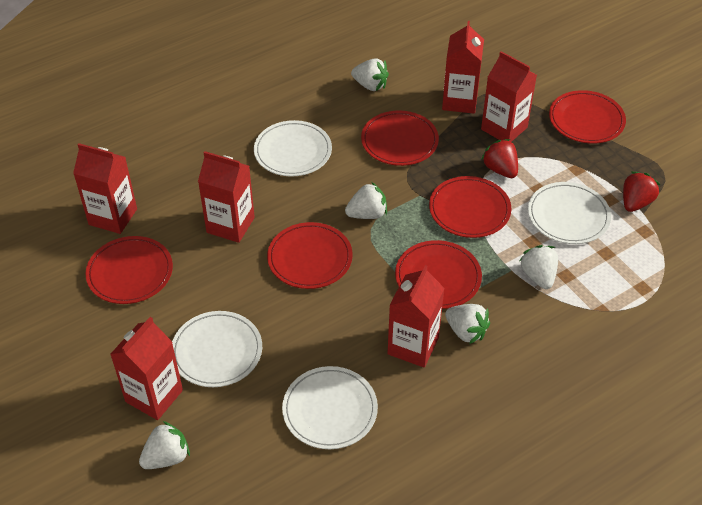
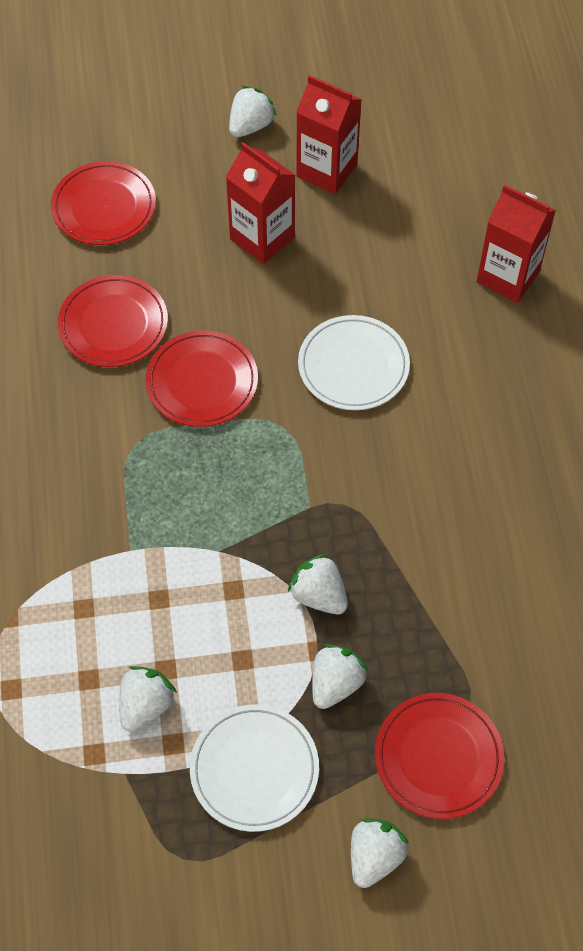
red carton: 6 -> 3
red plate: 6 -> 4
red strawberry: 2 -> 0
white plate: 4 -> 2

